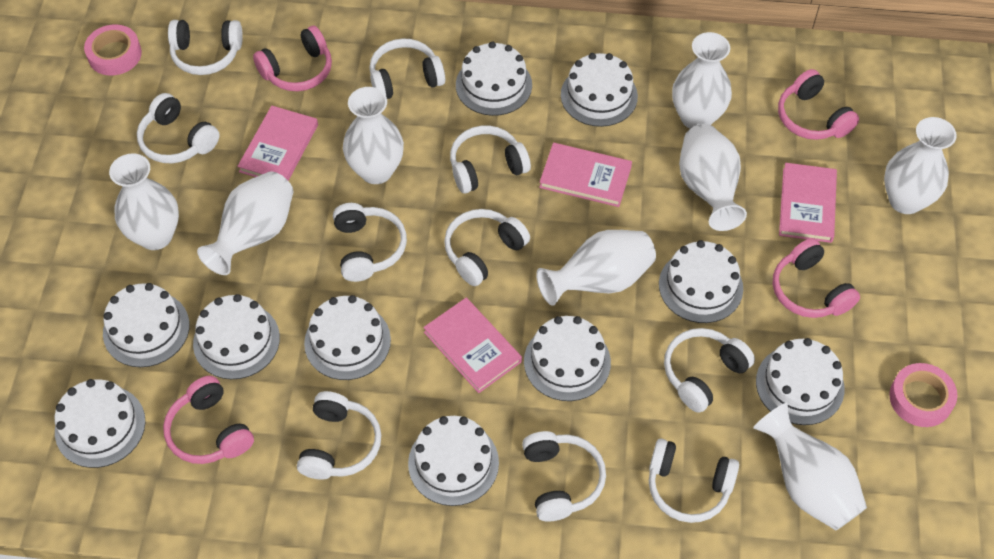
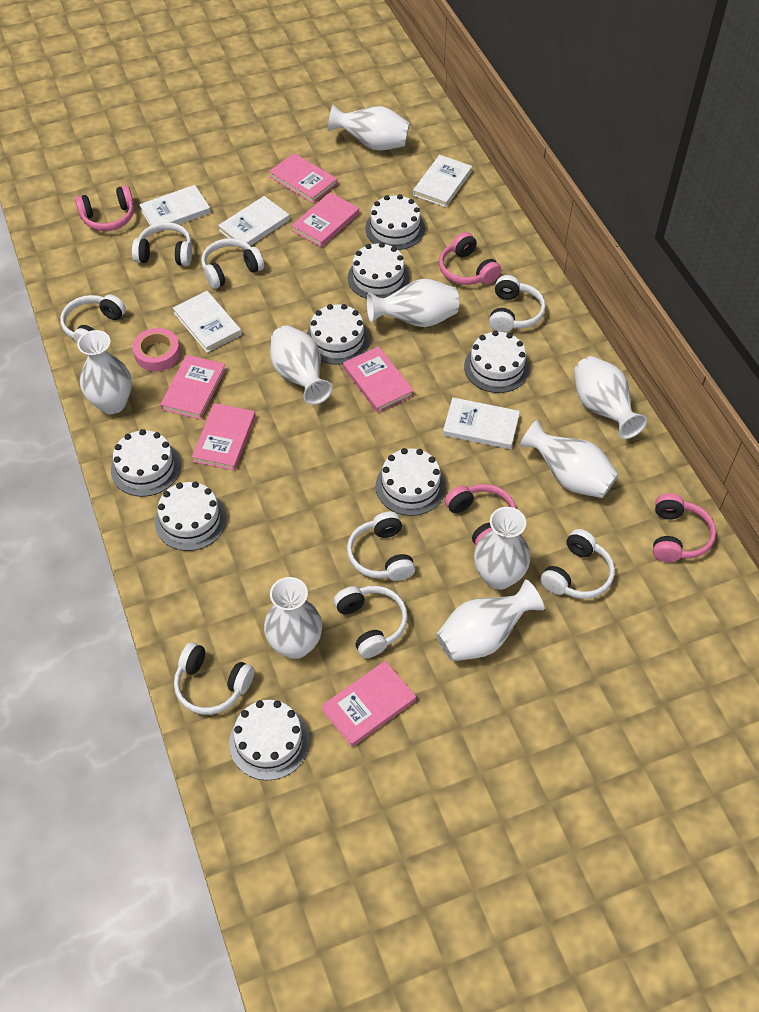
pink book: 4 -> 6
pink tape: 2 -> 1
white book: 0 -> 5
white cake: 10 -> 8
white headphones: 10 -> 8
white vase: 8 -> 9

